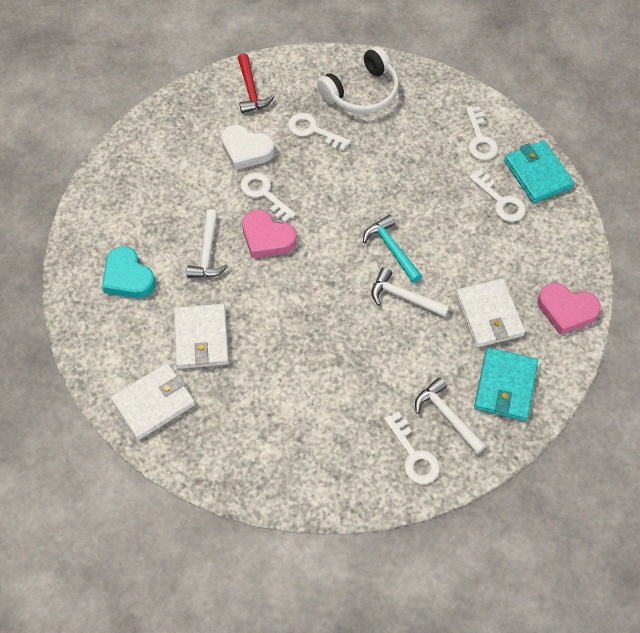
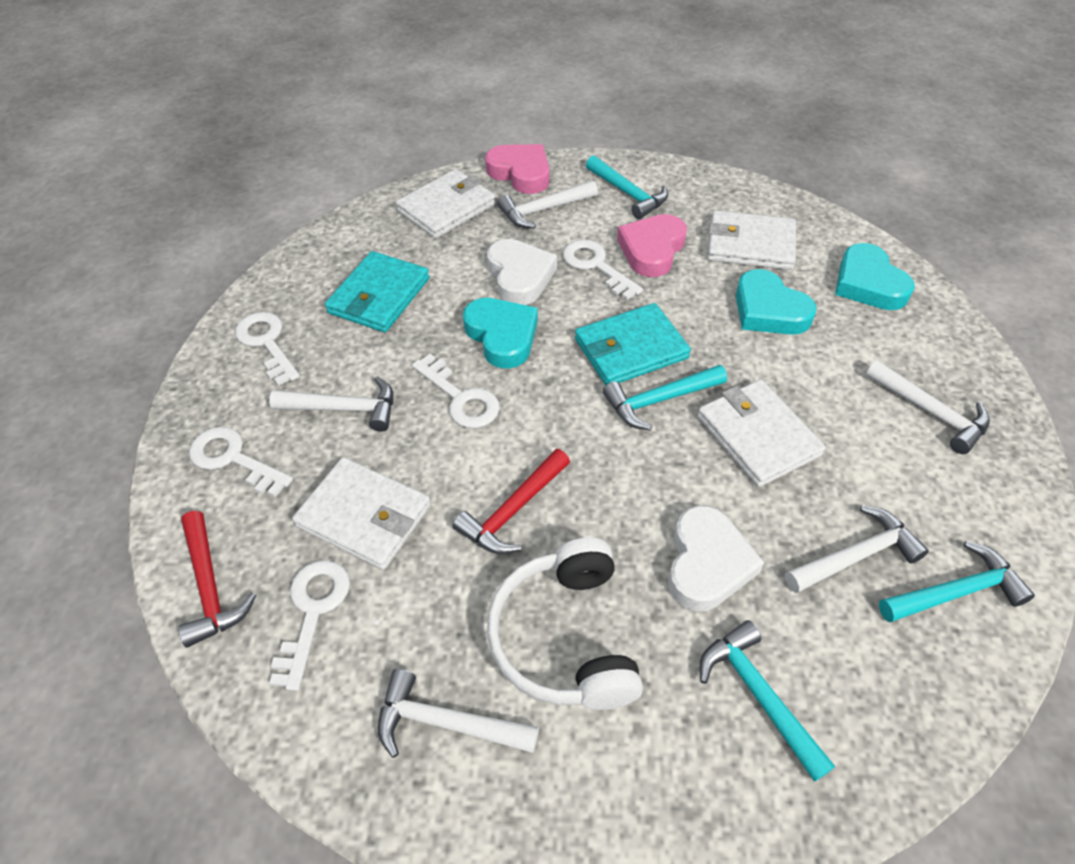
red hammer: 1 -> 2
turquoise hammer: 1 -> 4
turquoise heart: 1 -> 3
white hammer: 3 -> 5
white heart: 1 -> 2
white wallet: 3 -> 4

